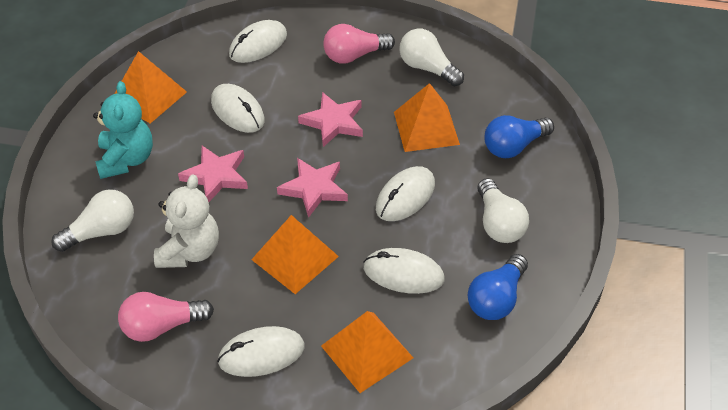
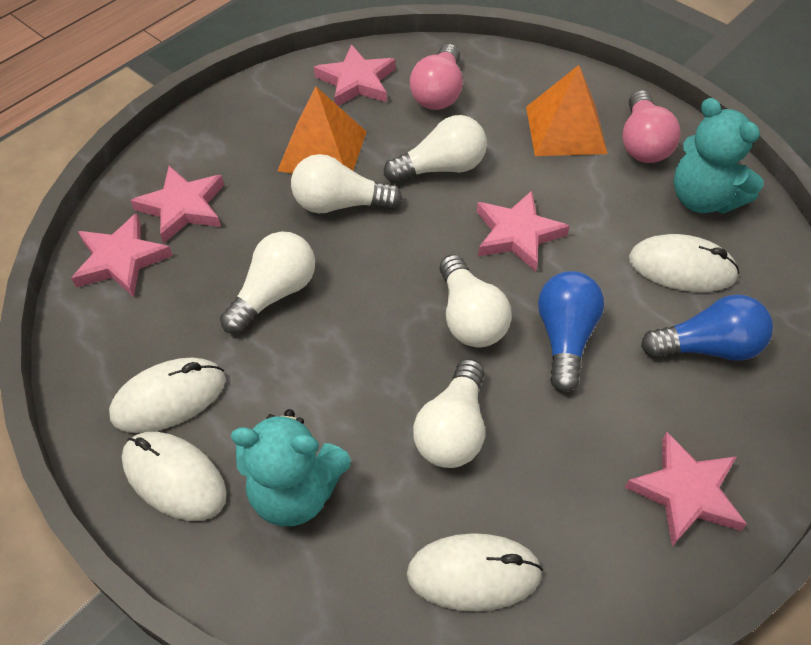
orange pyramid: 4 -> 2
pink star: 3 -> 5
turquoise teddy bear: 1 -> 2
white light bulb: 3 -> 5
white mouse: 5 -> 4
white teddy bear: 1 -> 0

